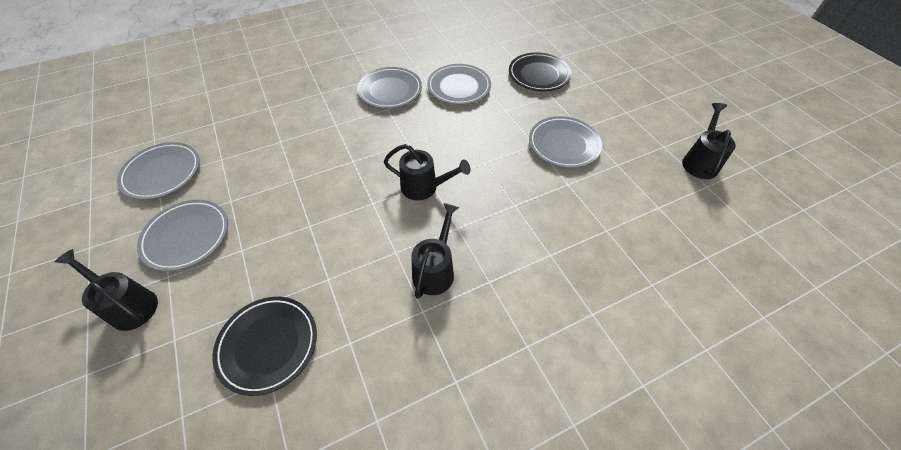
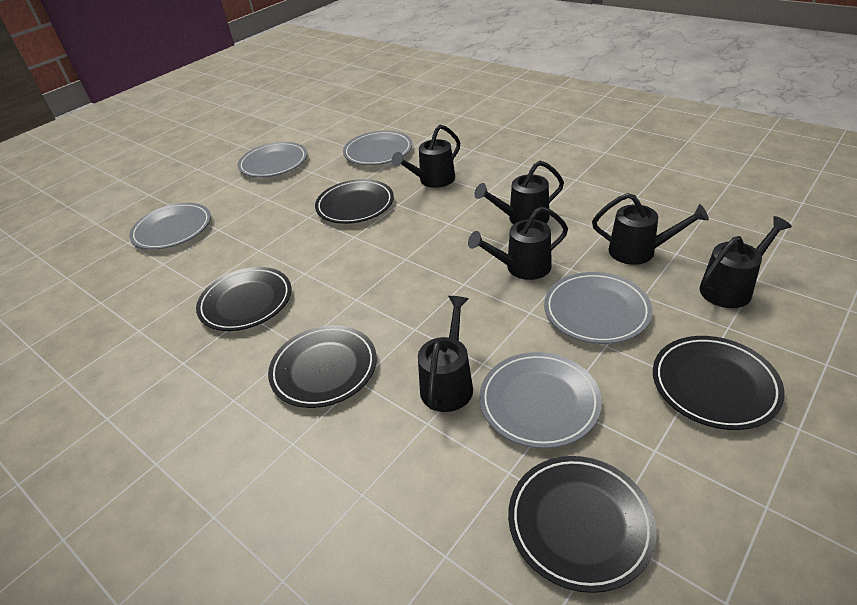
black plate: 2 -> 5
black watering can: 4 -> 6

